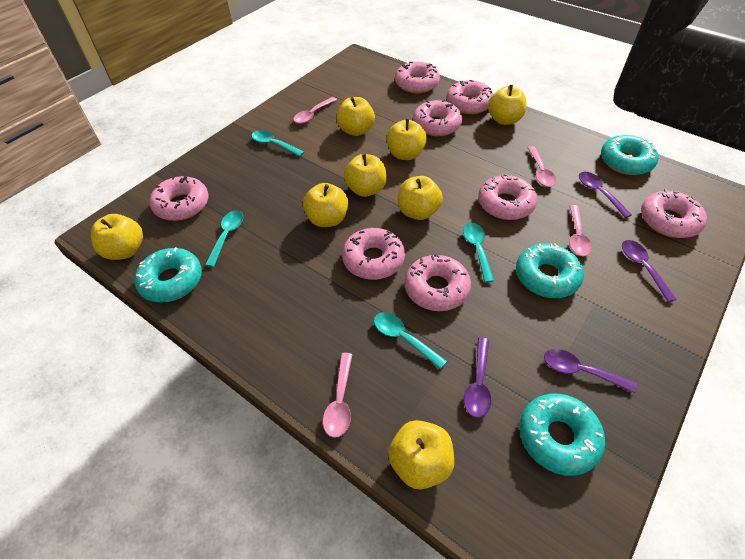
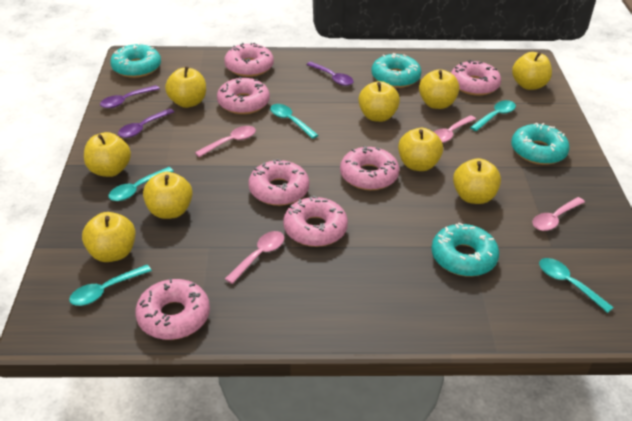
pink donut: 8 -> 7
purple spoon: 4 -> 3
turquoise spoon: 4 -> 5
yellow apple: 8 -> 9

